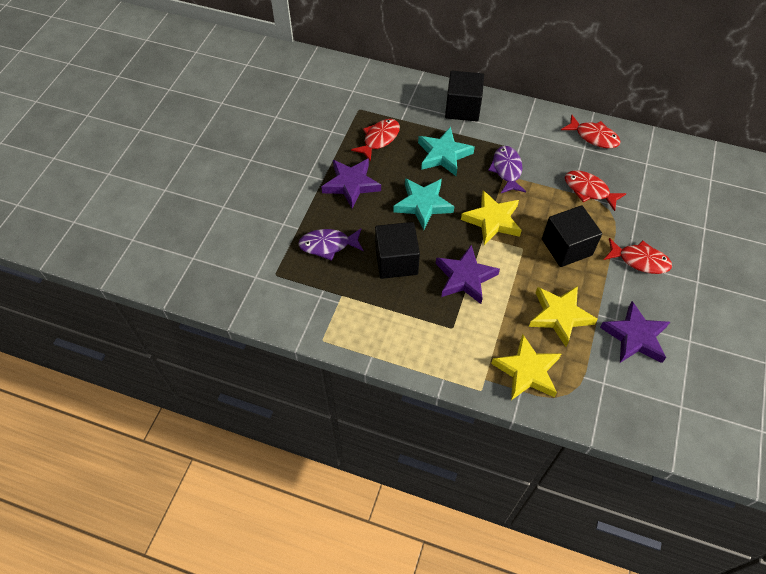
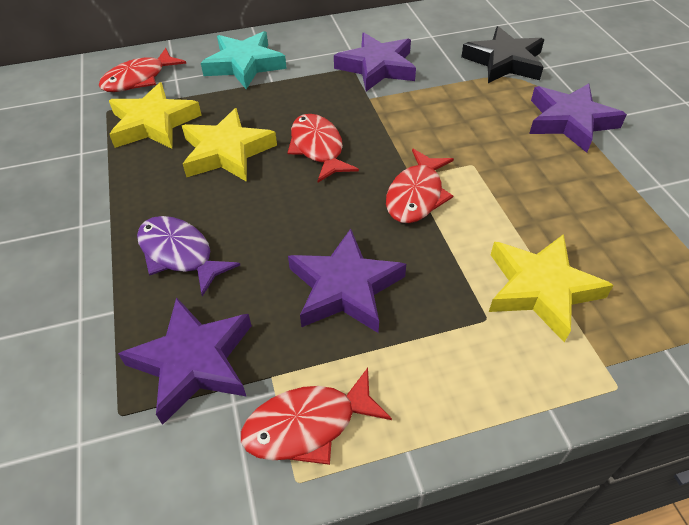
black cube: 3 -> 0
black star: 0 -> 1
purple fish: 2 -> 1
purple star: 3 -> 4
turquoise star: 2 -> 1

